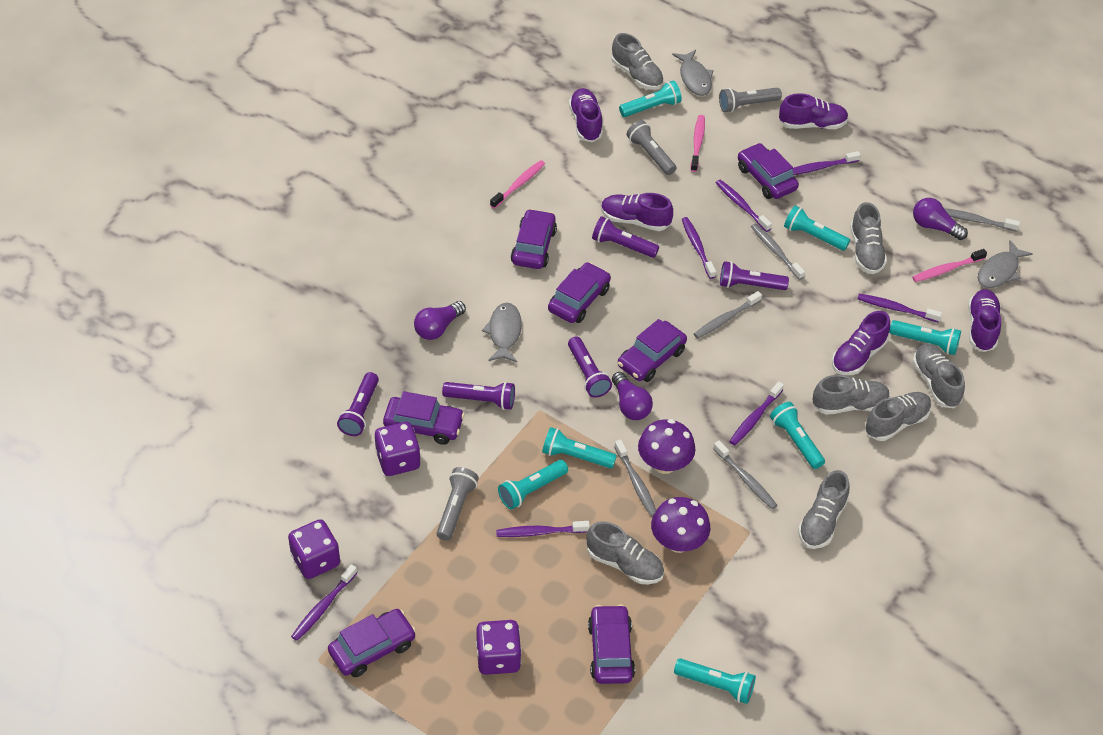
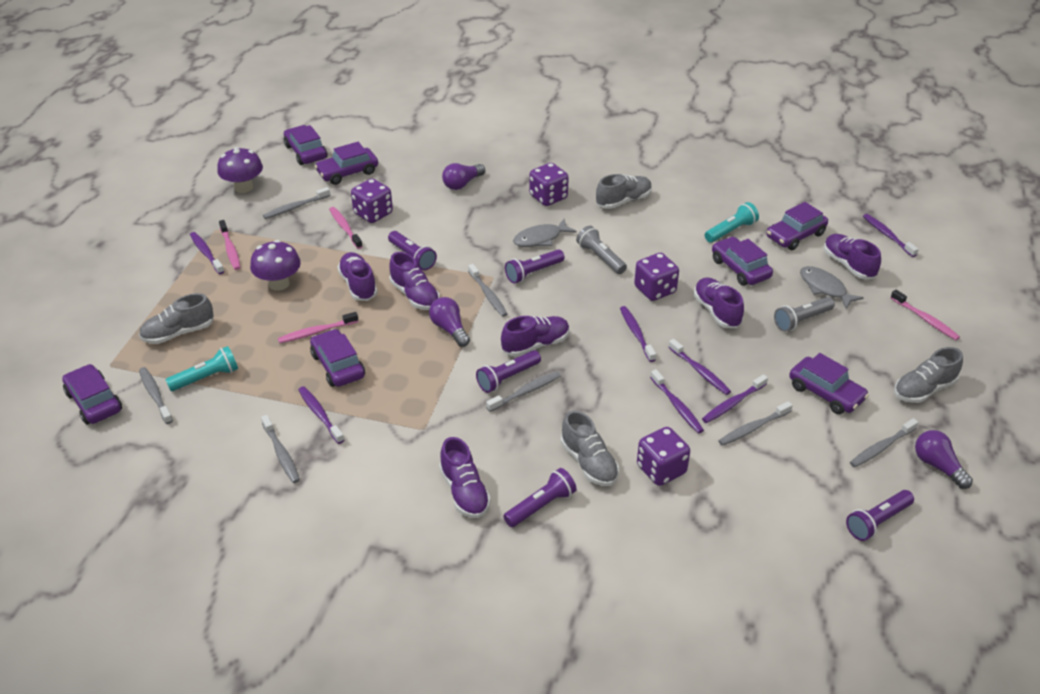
grey fish: 3 -> 2
grey flashlight: 3 -> 2
grey shoe: 7 -> 4
grey toothbrush: 5 -> 7
pink toothbrush: 3 -> 4
purple dice: 3 -> 4
purple shoe: 5 -> 6
turquoise flashlight: 7 -> 2

